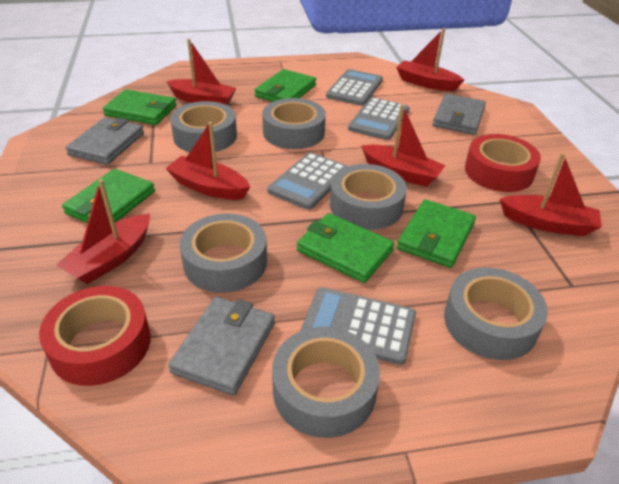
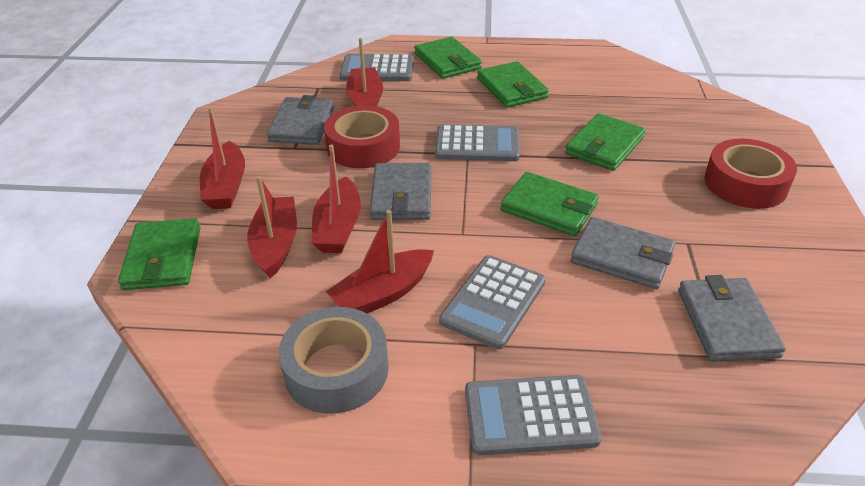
grey tape: 6 -> 1
grey wallet: 3 -> 4
red boat: 6 -> 5

